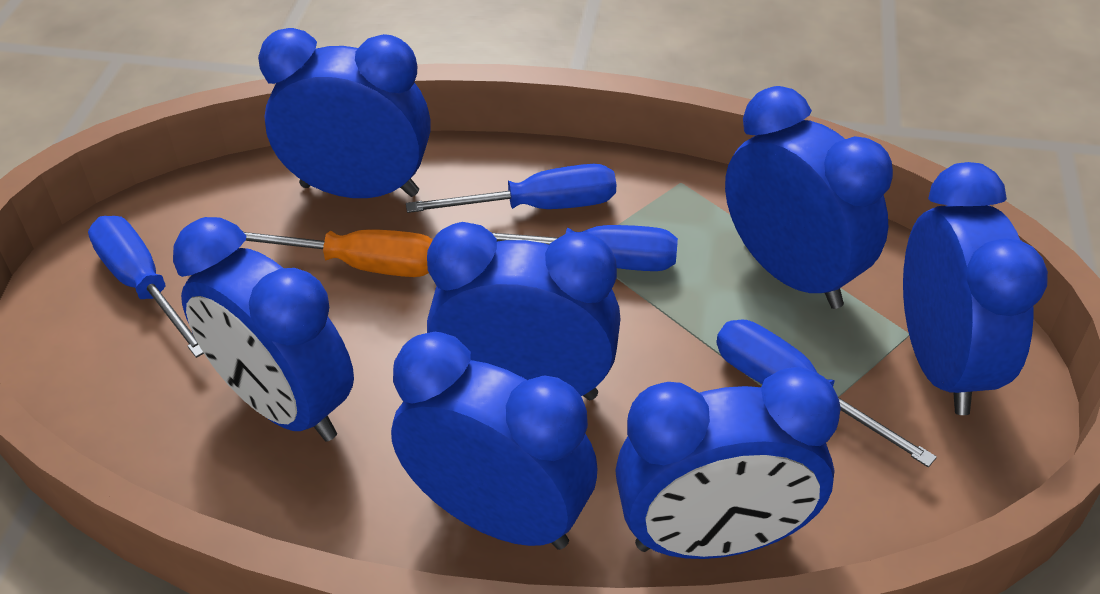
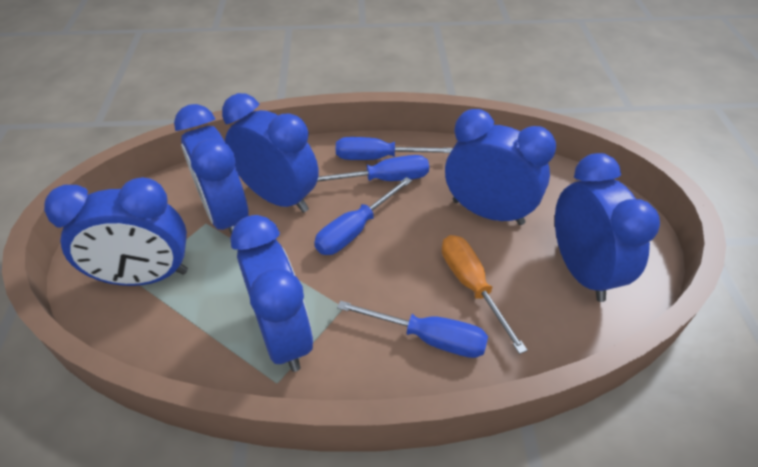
blue clock: 7 -> 6

